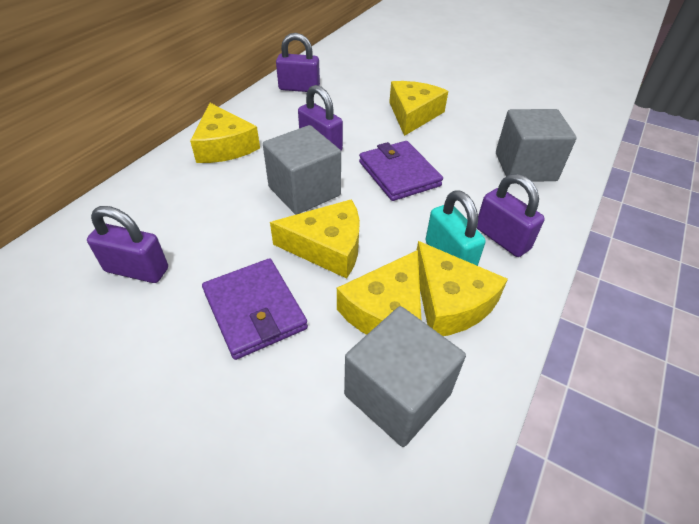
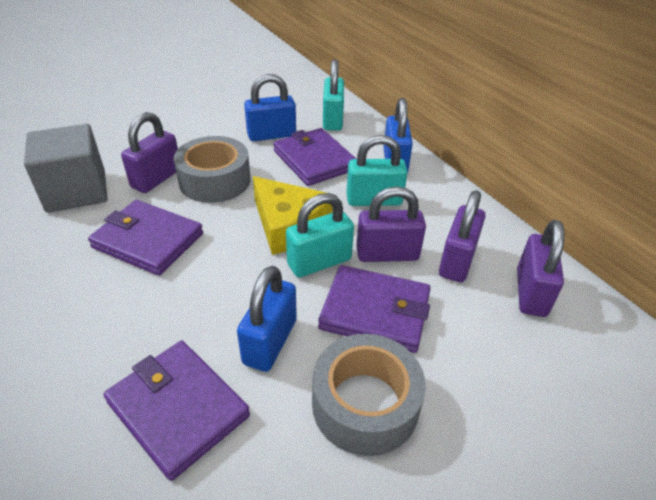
blue padlock: 0 -> 3
grey cube: 3 -> 1
grey tape: 0 -> 2
purple wallet: 2 -> 4
turquoise padlock: 1 -> 3
yellow cheese: 5 -> 1

